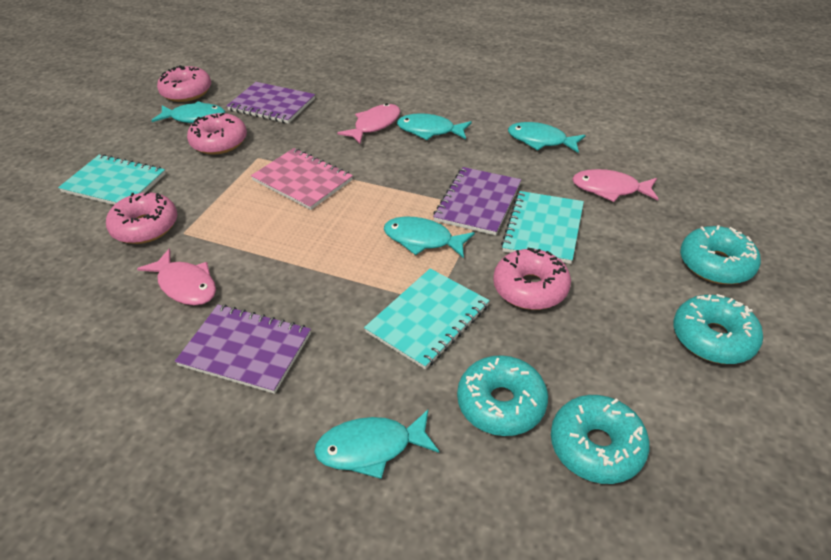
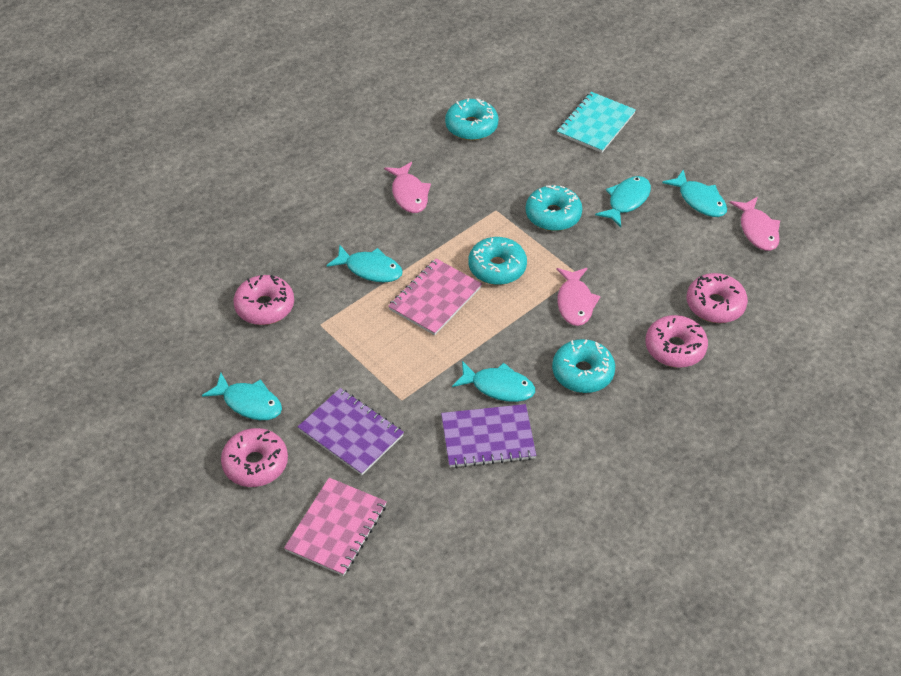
pink notebook: 1 -> 2
purple notebook: 3 -> 2
turquoise notebook: 3 -> 1

